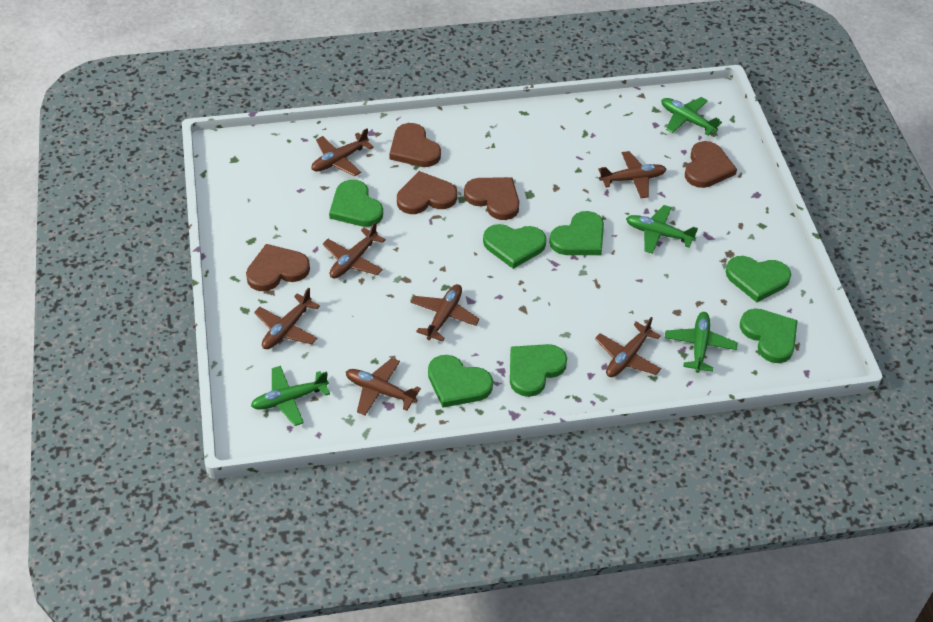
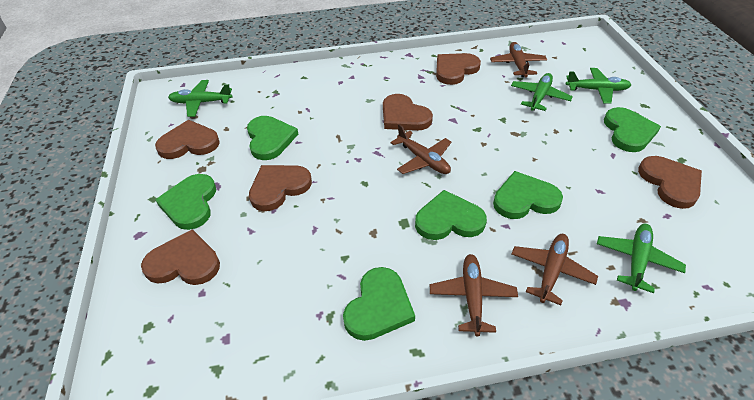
brown heart: 5 -> 6
brown plane: 7 -> 4
green heart: 7 -> 6

